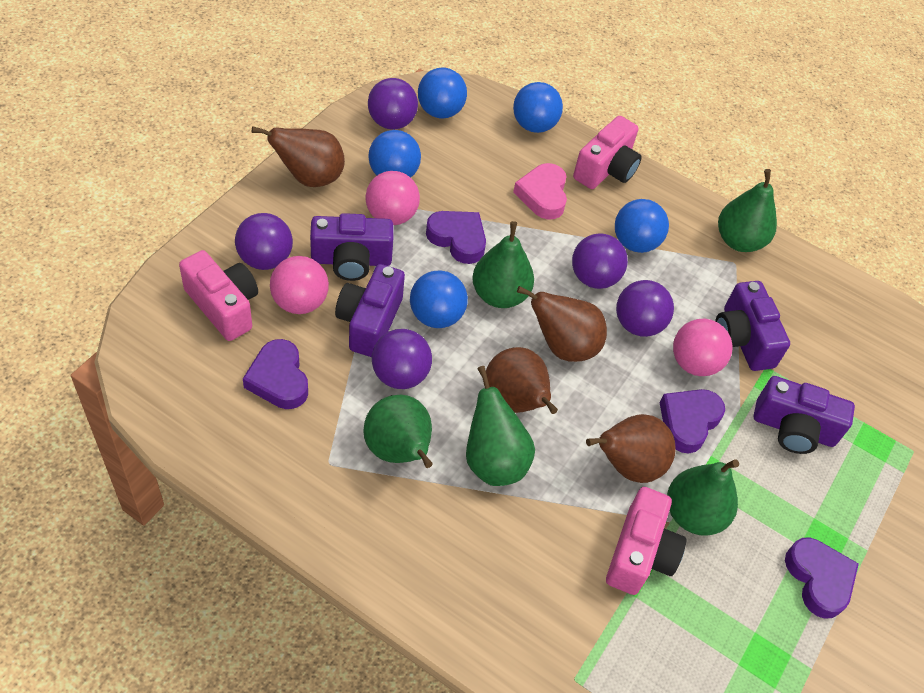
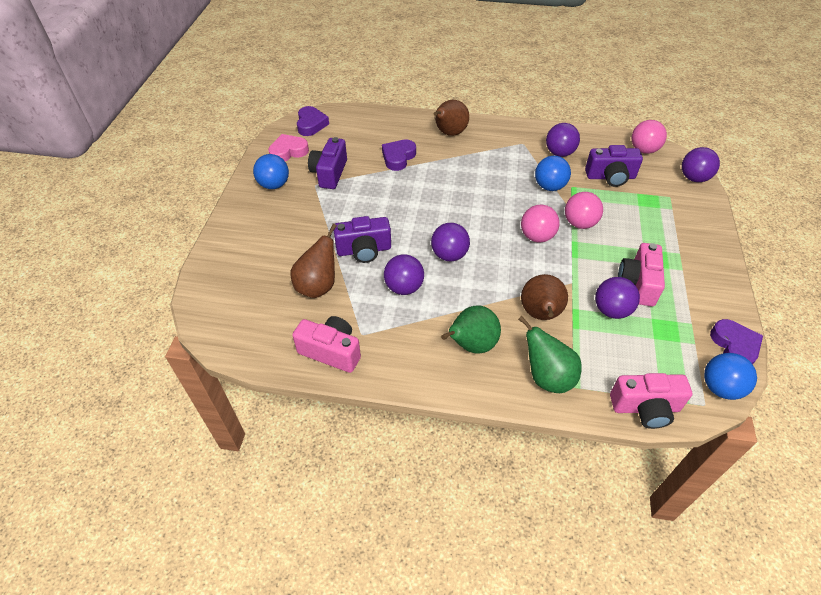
blue ball: 5 -> 3
brown pear: 4 -> 3
green pear: 5 -> 2
purple camera: 4 -> 3
purple heart: 4 -> 3

